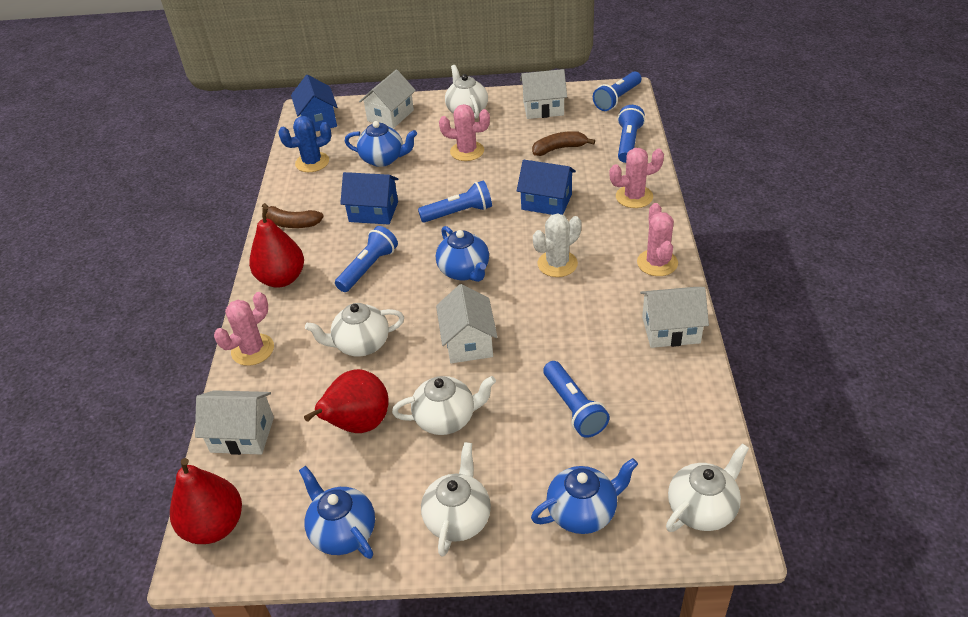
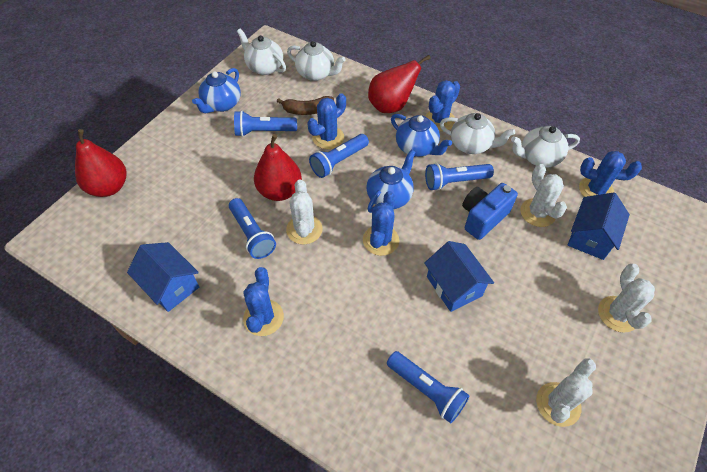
blue cactus: 1 -> 5
blue camera: 0 -> 1
blue teapot: 4 -> 3
brown banana: 2 -> 1
pink cactus: 4 -> 0
white cactus: 1 -> 4
white house: 5 -> 0
white teapot: 5 -> 4

